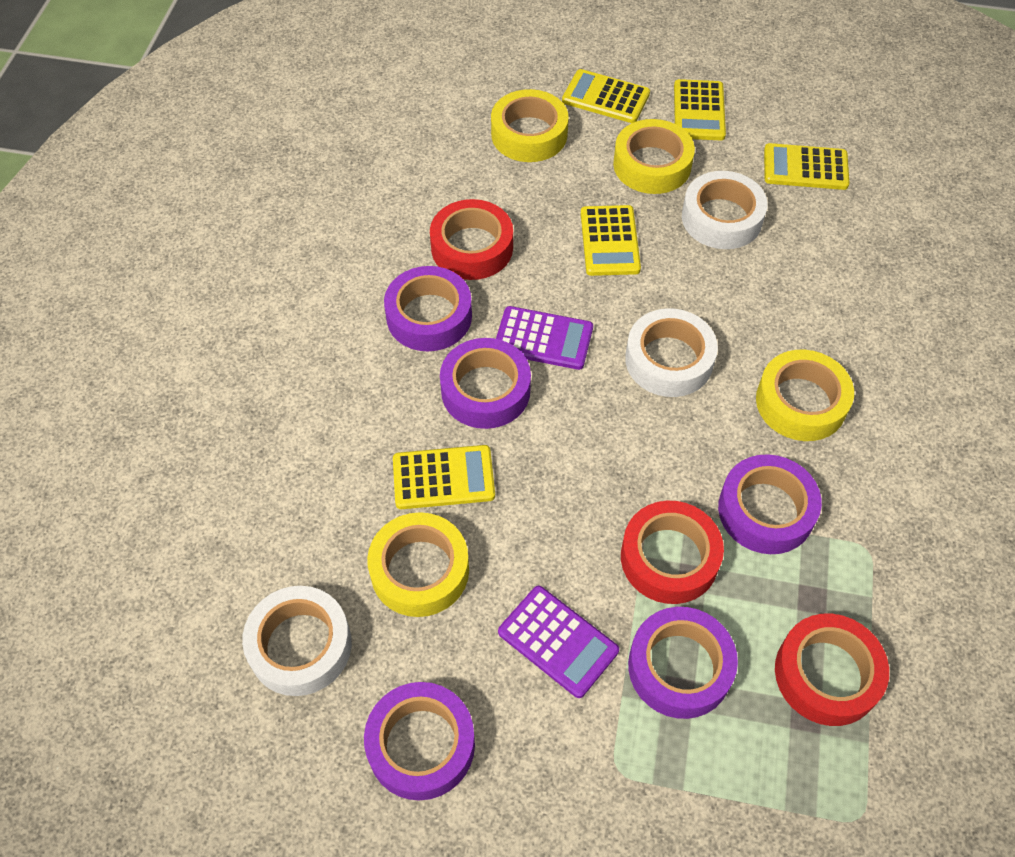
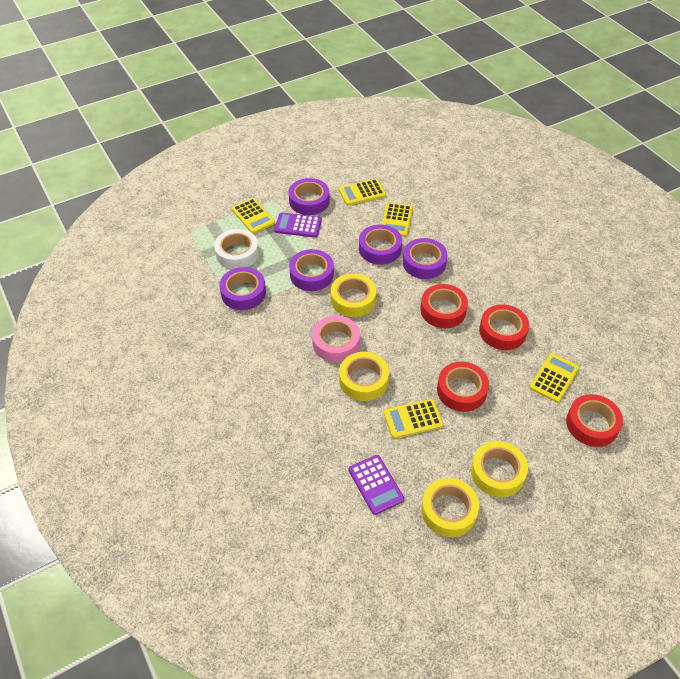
pink tape: 0 -> 1
red tape: 3 -> 4
white tape: 3 -> 1

